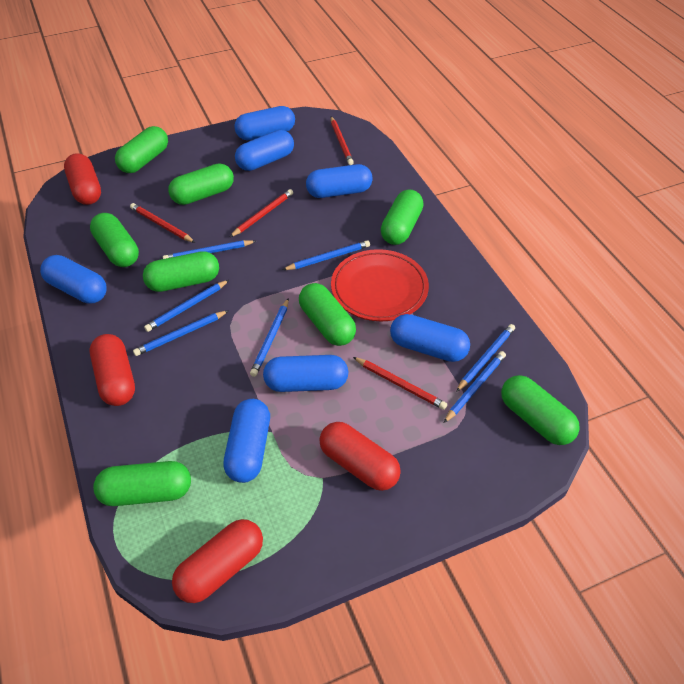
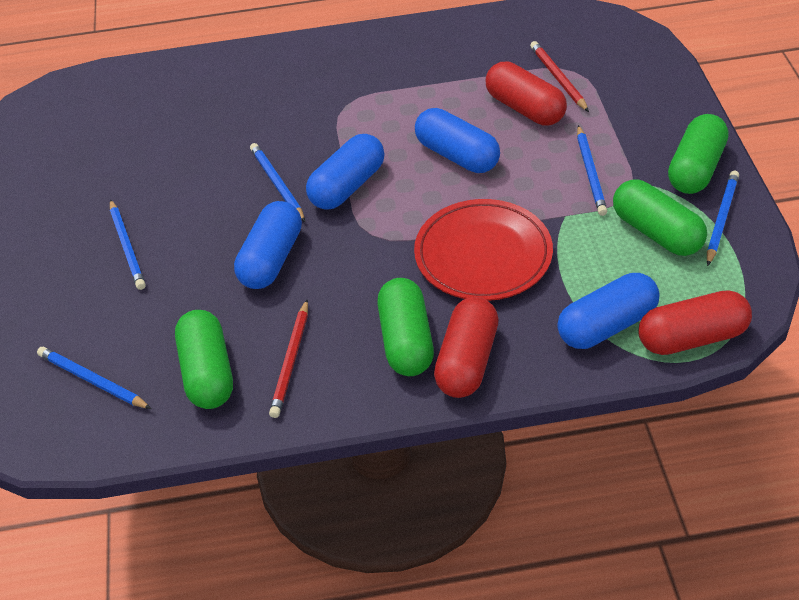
blue capsule: 7 -> 4
blue pencil: 7 -> 5
green capsule: 8 -> 4
red capsule: 4 -> 3
red pencil: 4 -> 2

